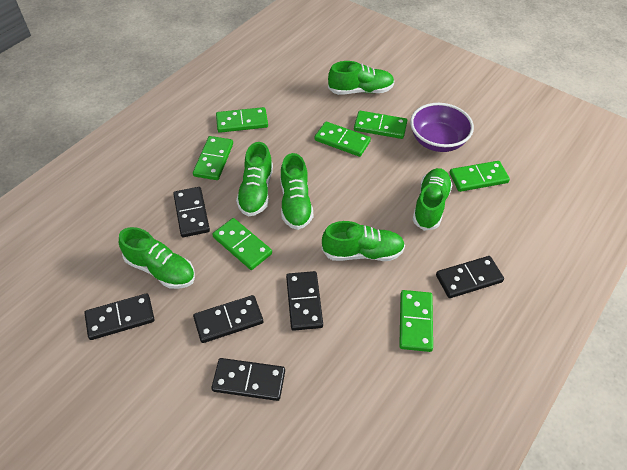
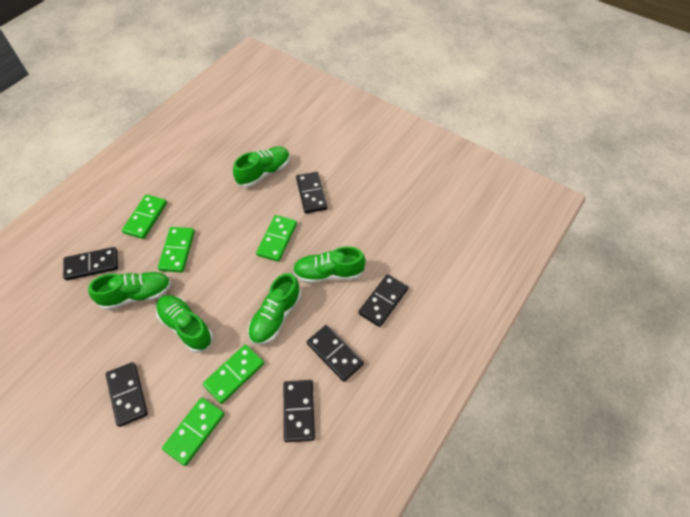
green domino: 7 -> 5
green shoe: 6 -> 5
purple bowl: 1 -> 0

